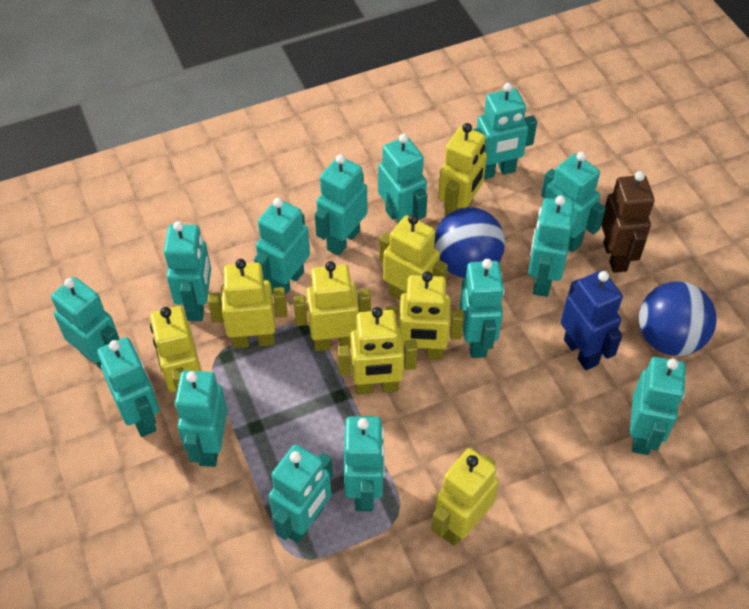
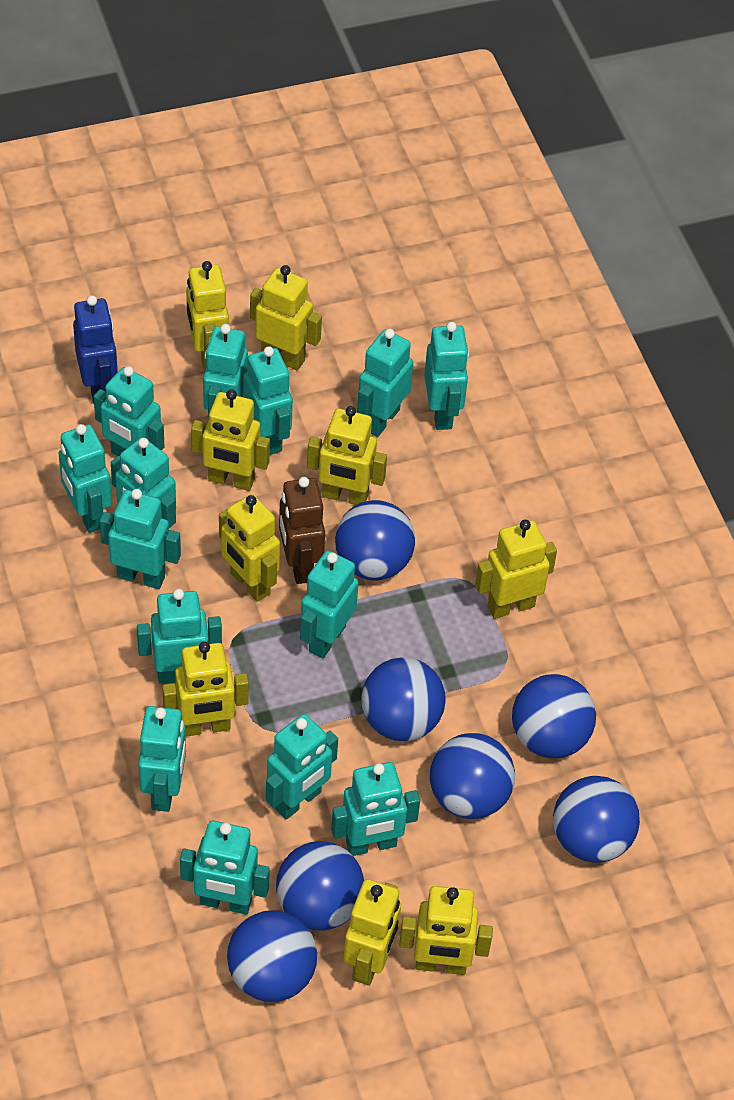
blue ball: 2 -> 7
yellow robot: 8 -> 9

